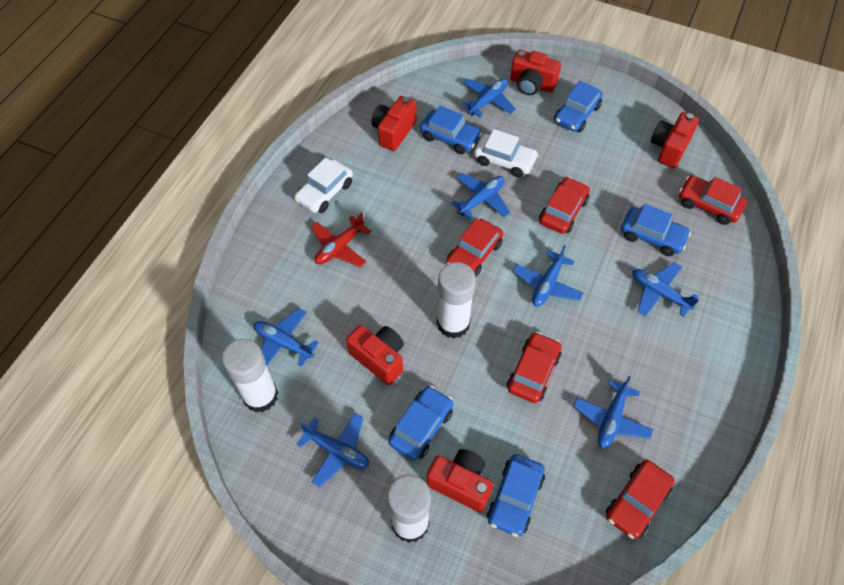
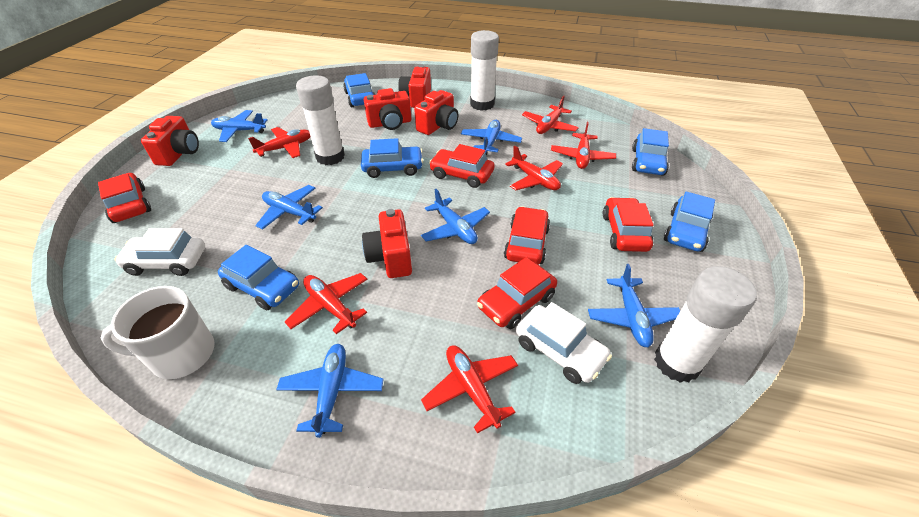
blue plane: 7 -> 6
red plane: 1 -> 6
white mug: 0 -> 1

